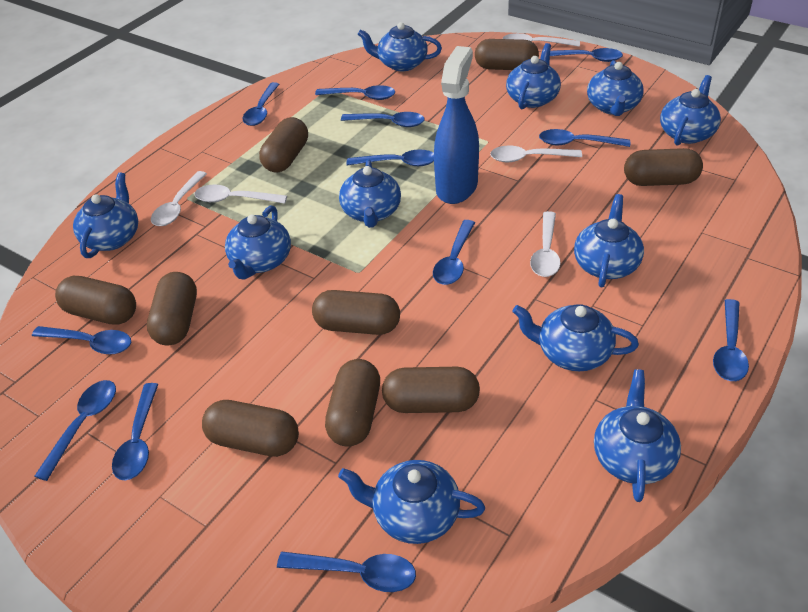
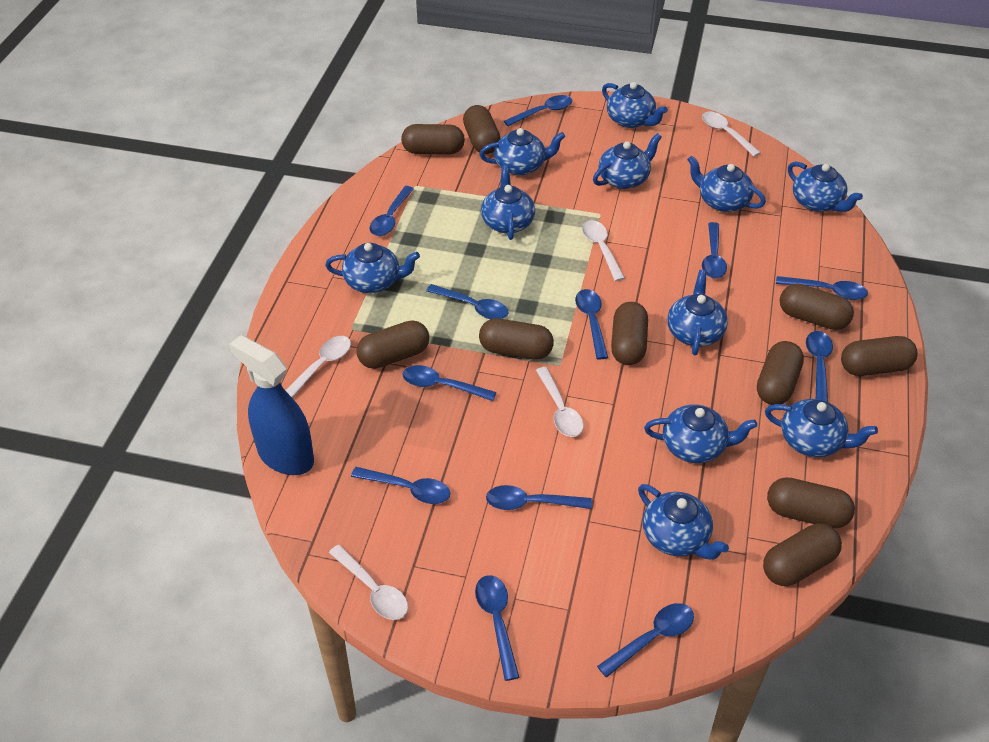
brown capsule: 9 -> 10

